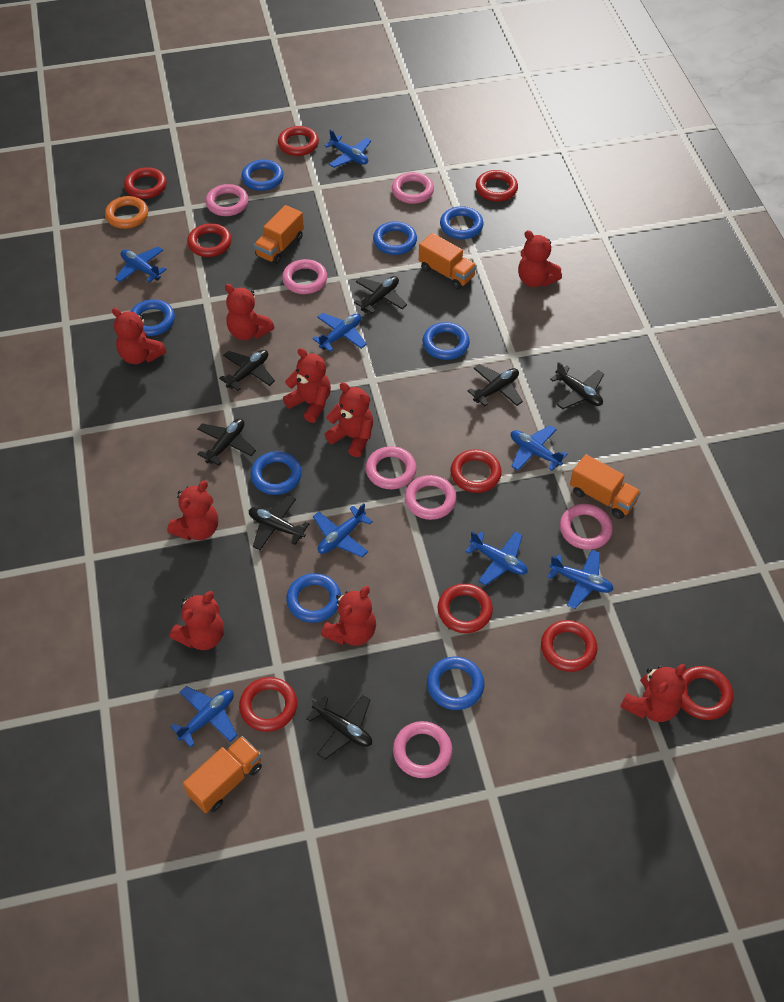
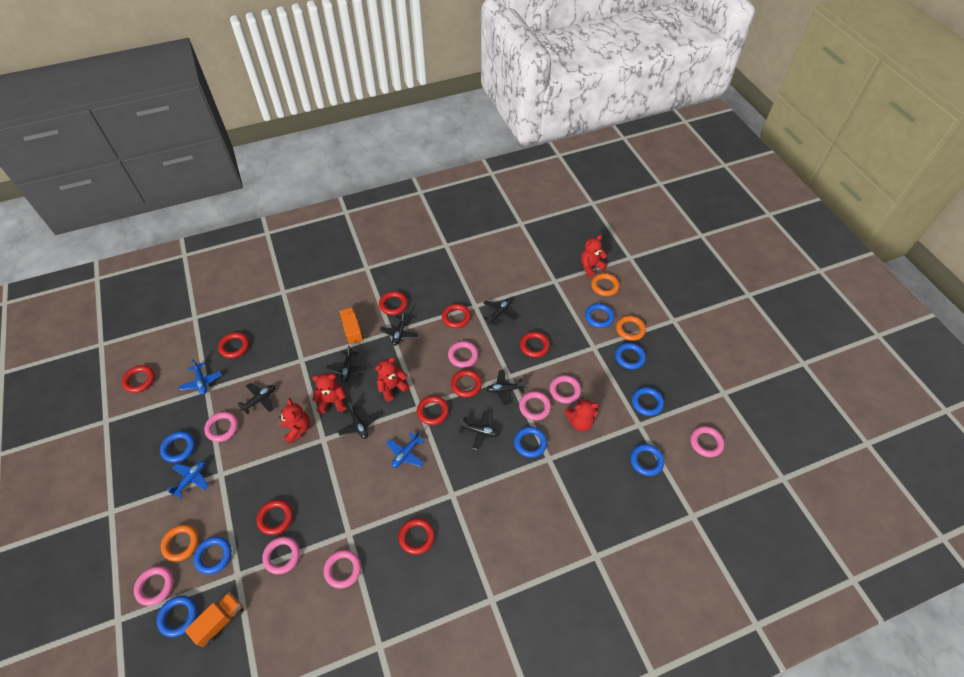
blue plane: 8 -> 3
orange ring: 1 -> 3
orange truck: 4 -> 2
pink ring: 7 -> 8
red teddy bear: 9 -> 5

